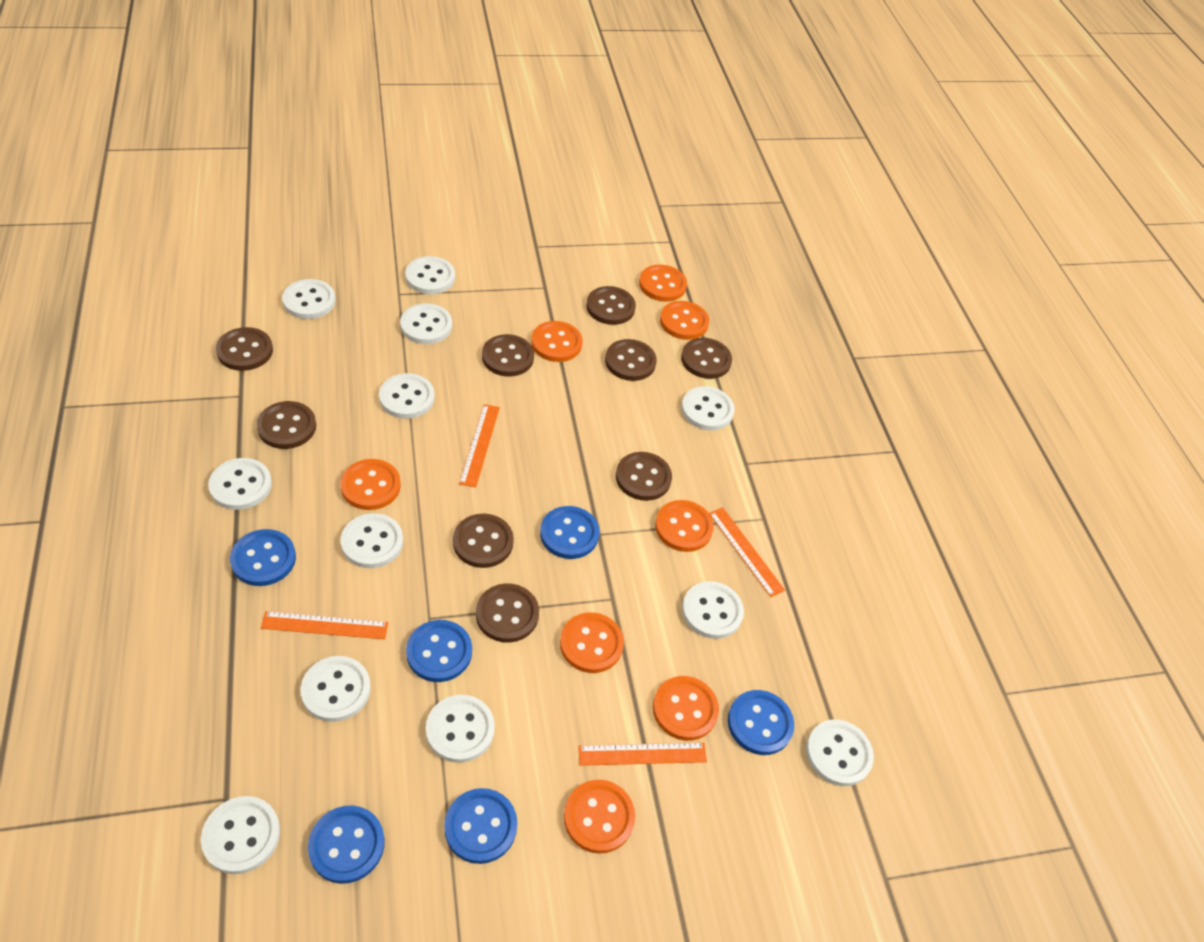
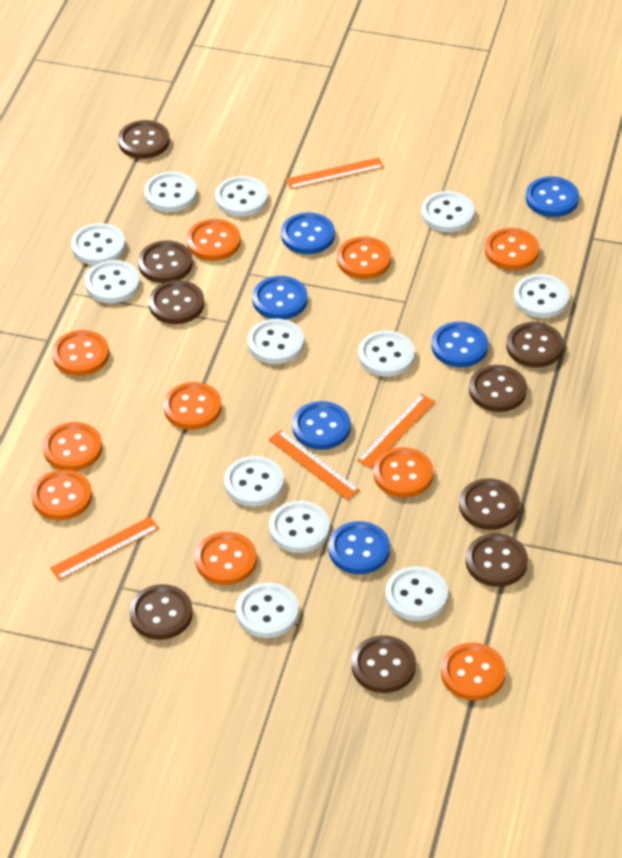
orange button: 8 -> 10

